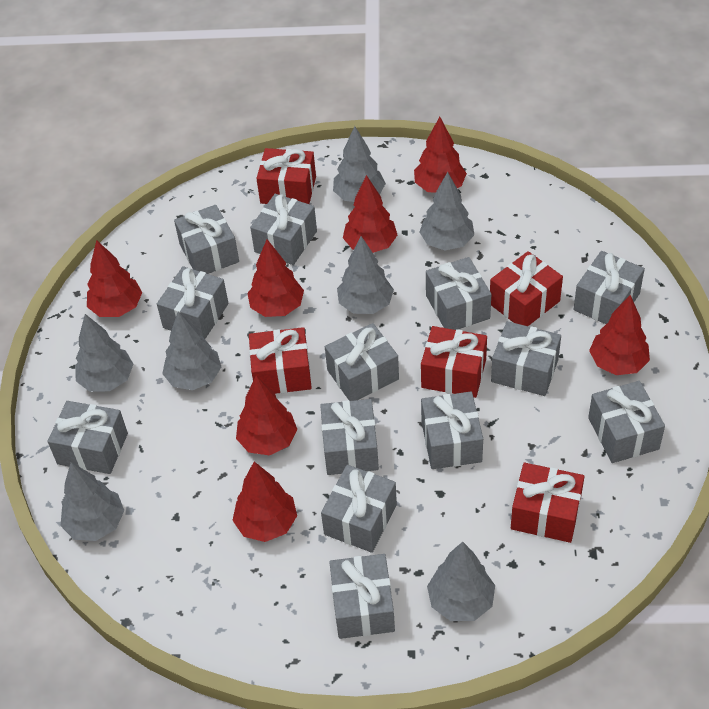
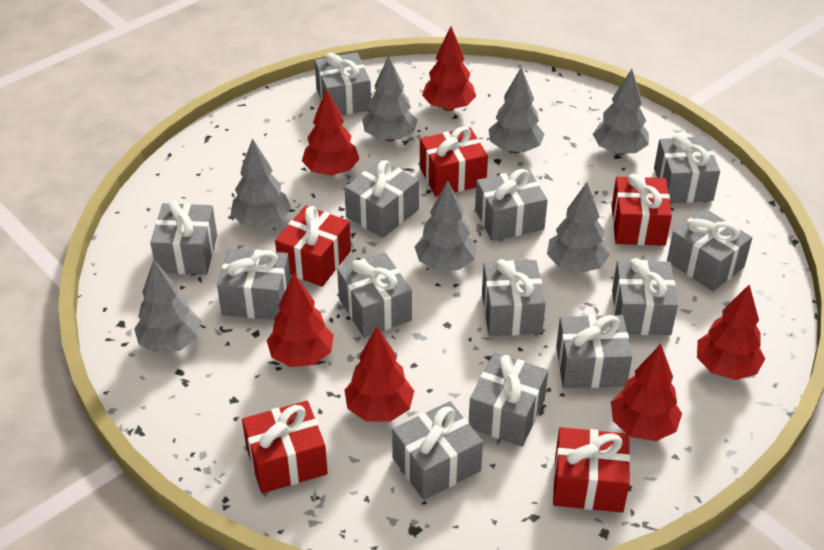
red tree: 7 -> 6

